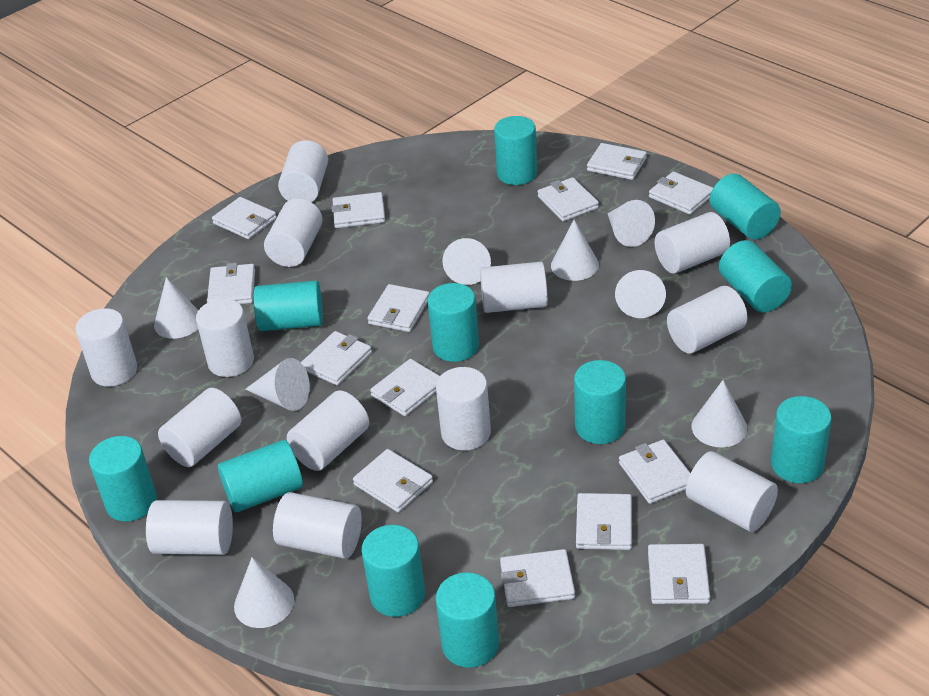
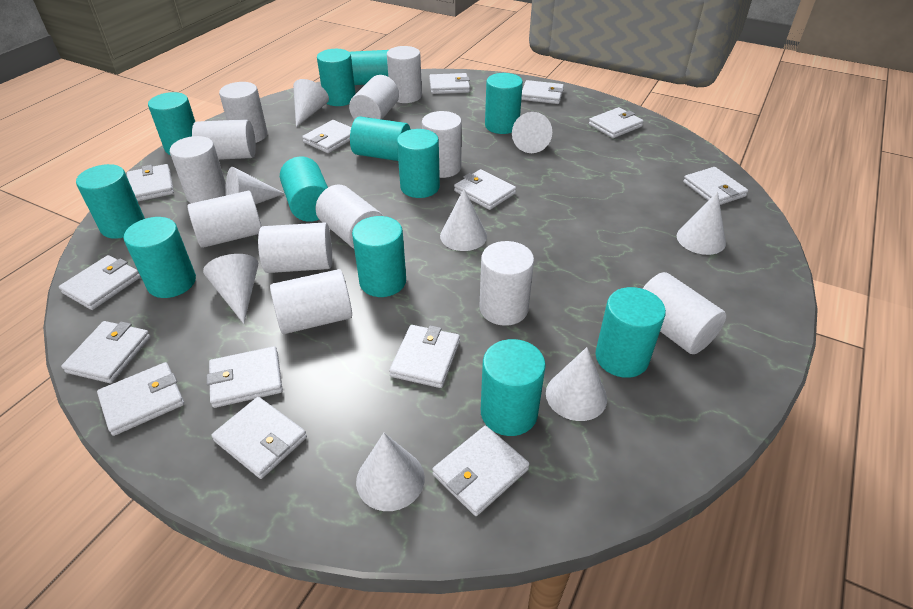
turquoise cylinder: 11 -> 12
white cylinder: 13 -> 12

